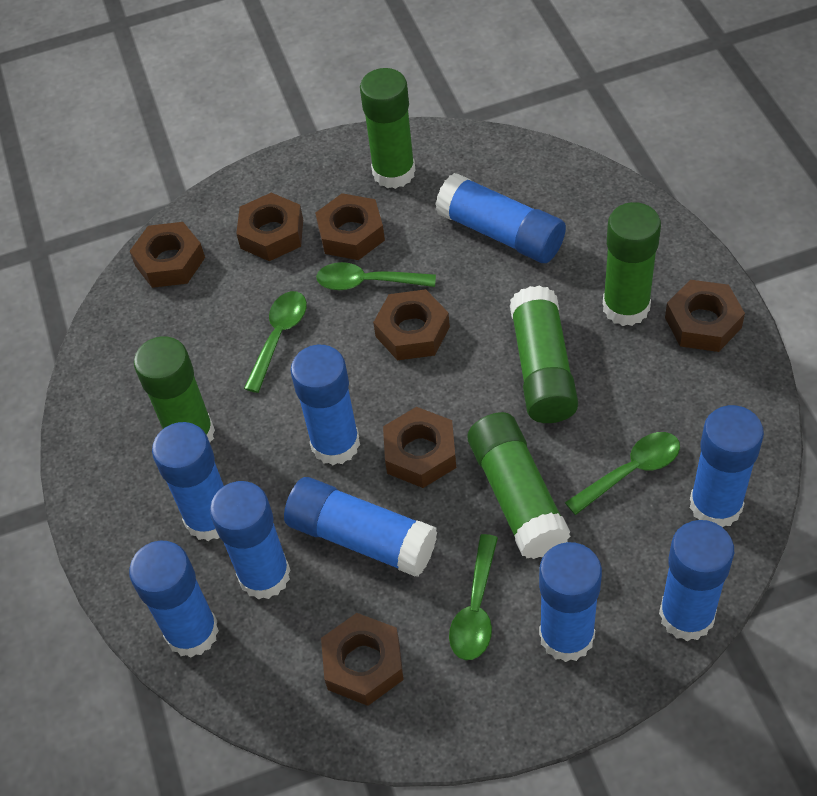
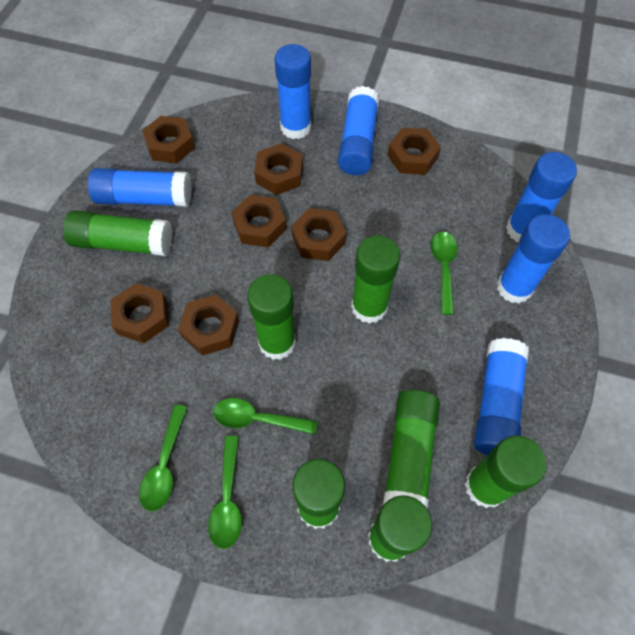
blue glue stick: 9 -> 6
green glue stick: 5 -> 7

